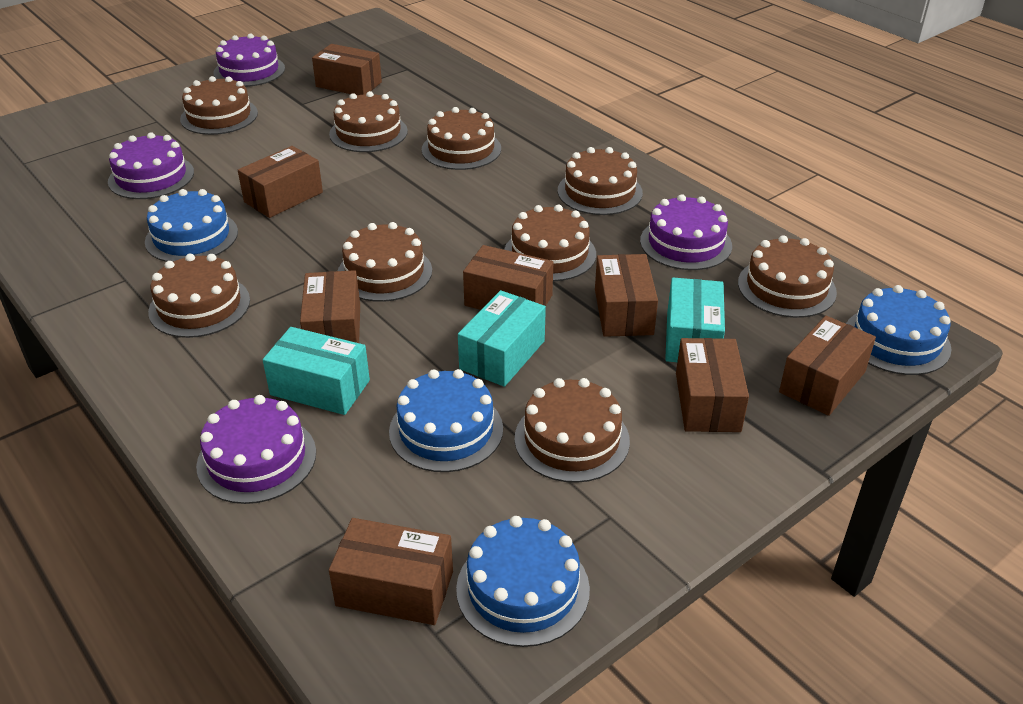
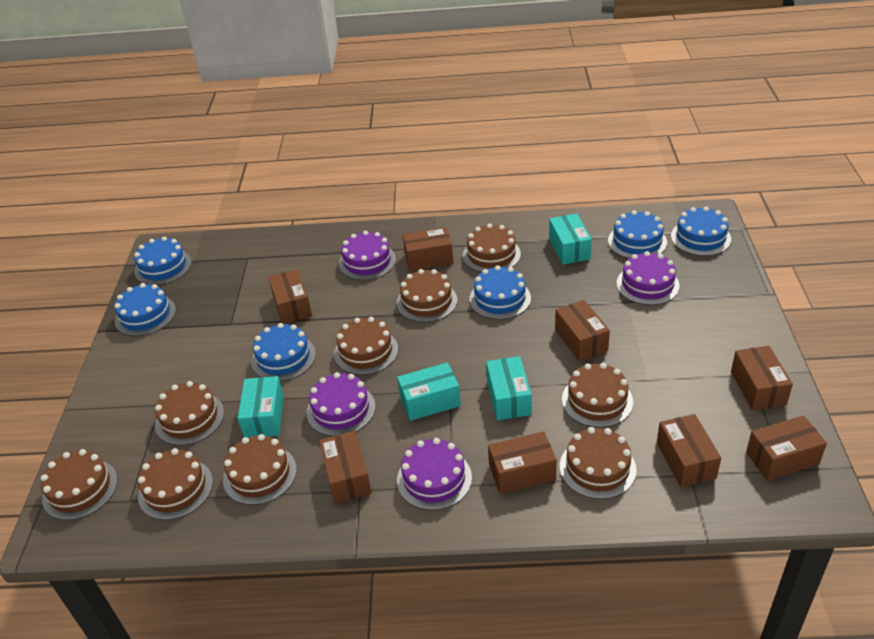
blue cake: 4 -> 6
turquoise box: 3 -> 4

